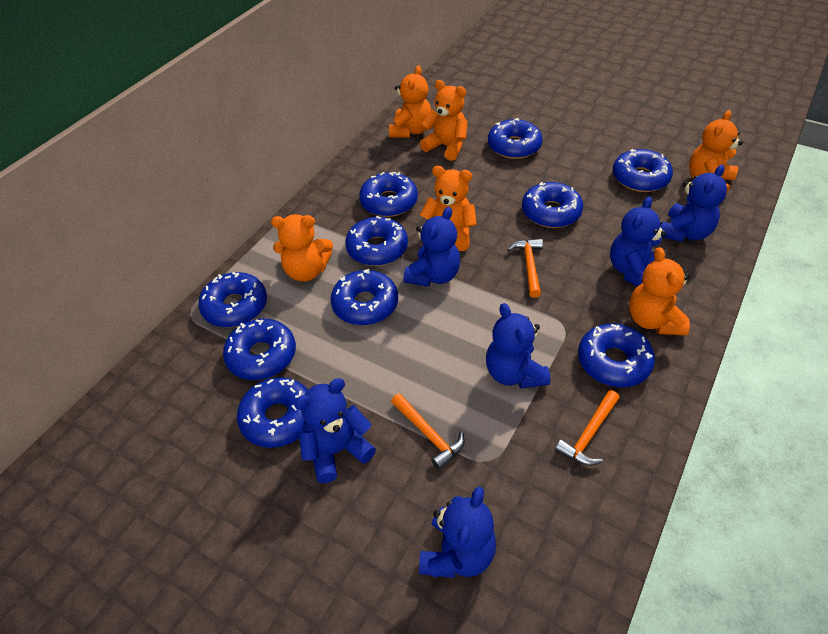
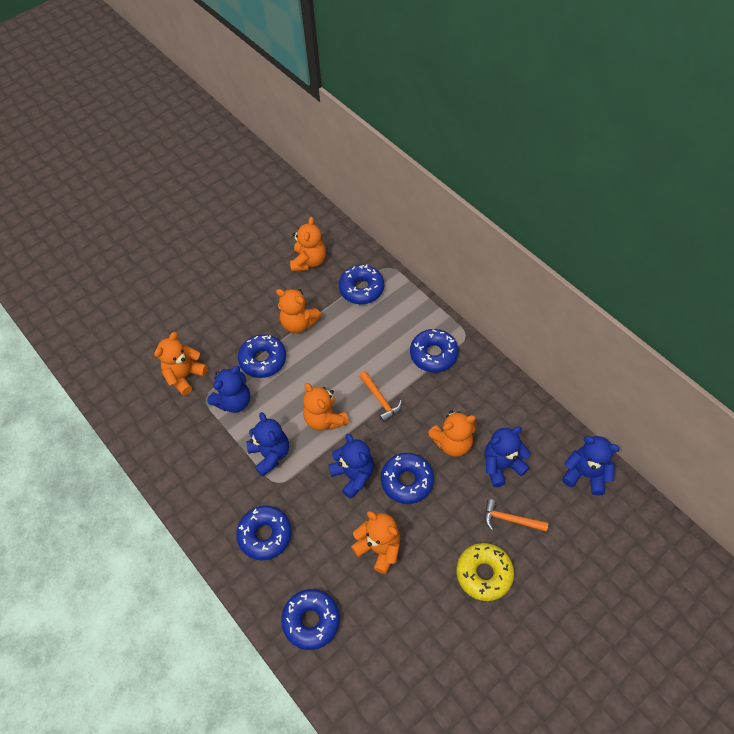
blue donut: 10 -> 6
blue teddy bear: 6 -> 5
orange hammer: 3 -> 2
yellow donut: 0 -> 1

